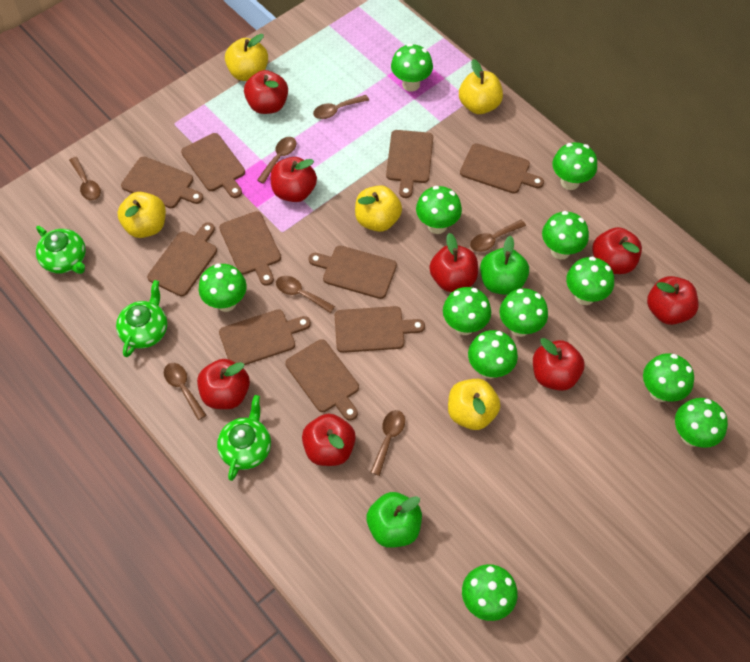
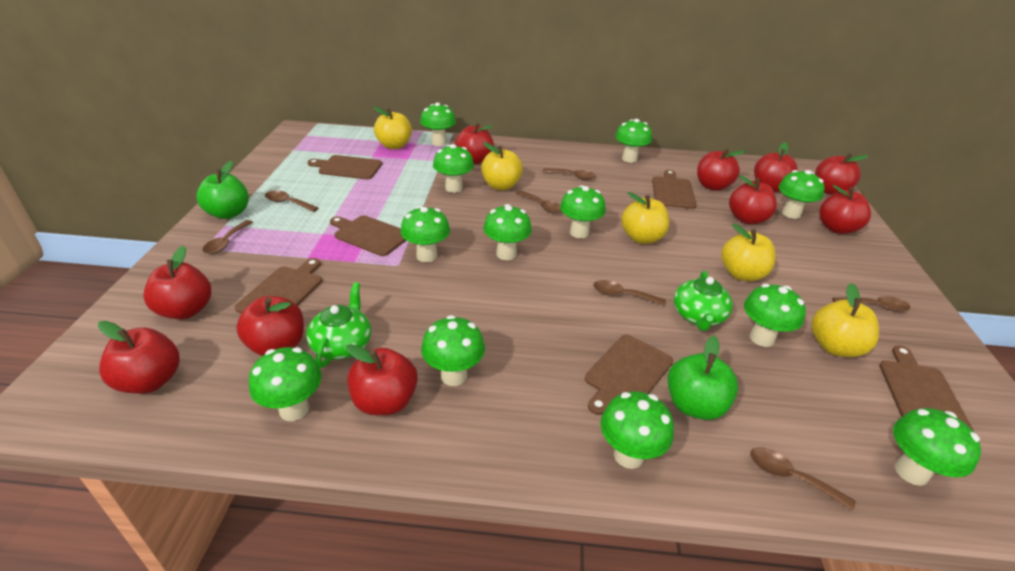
brown cutting board: 10 -> 6
green teapot: 3 -> 2
red apple: 8 -> 10

